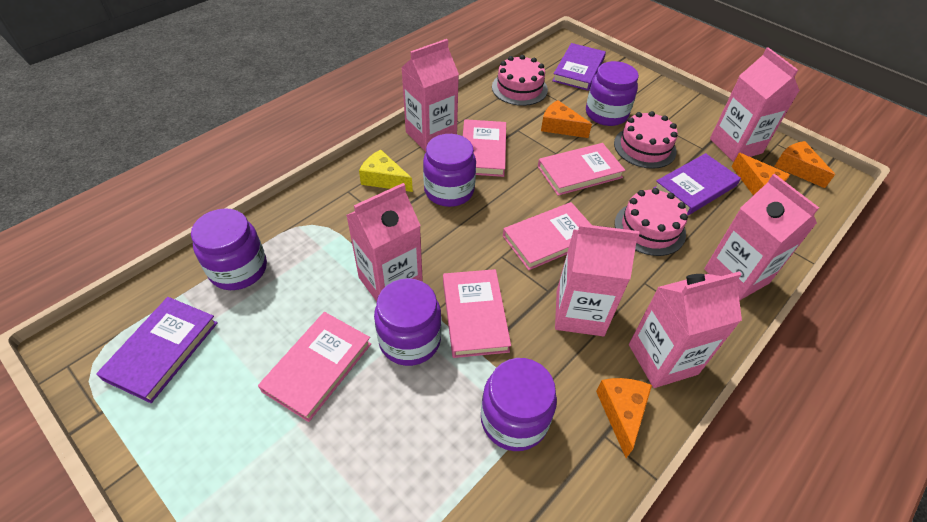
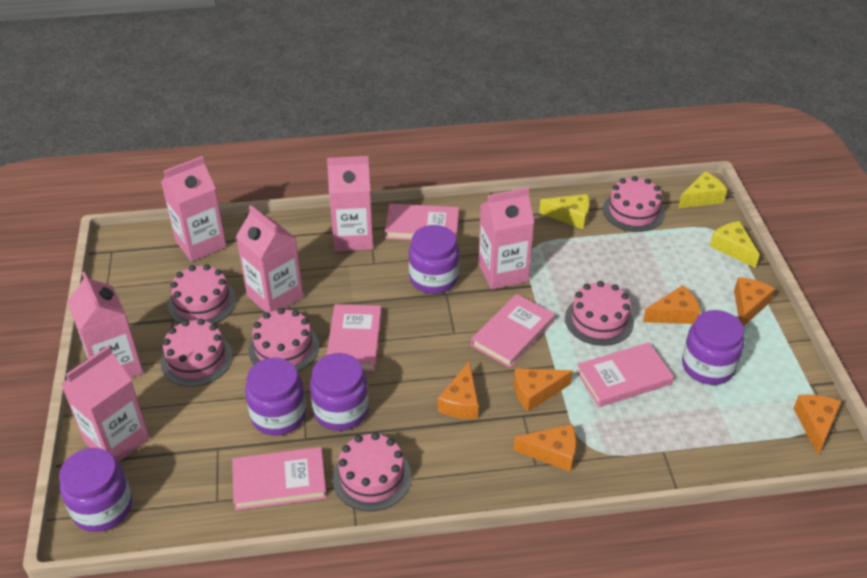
orange cheese: 4 -> 6
pink cake: 3 -> 6
purple book: 3 -> 0
yellow cheese: 1 -> 3

